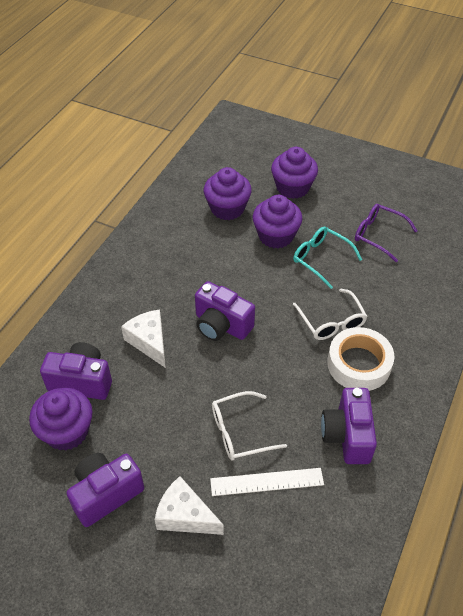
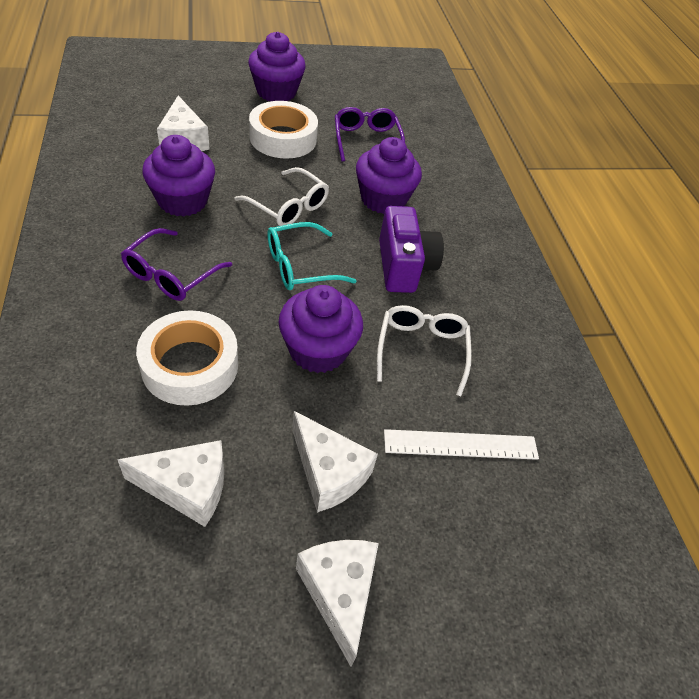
purple camera: 4 -> 1
purple glasses: 1 -> 2
white cheese: 2 -> 4
white tape: 1 -> 2

